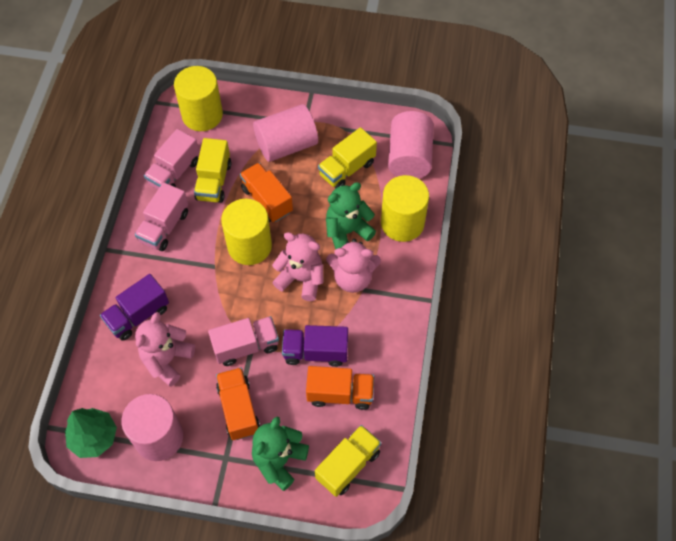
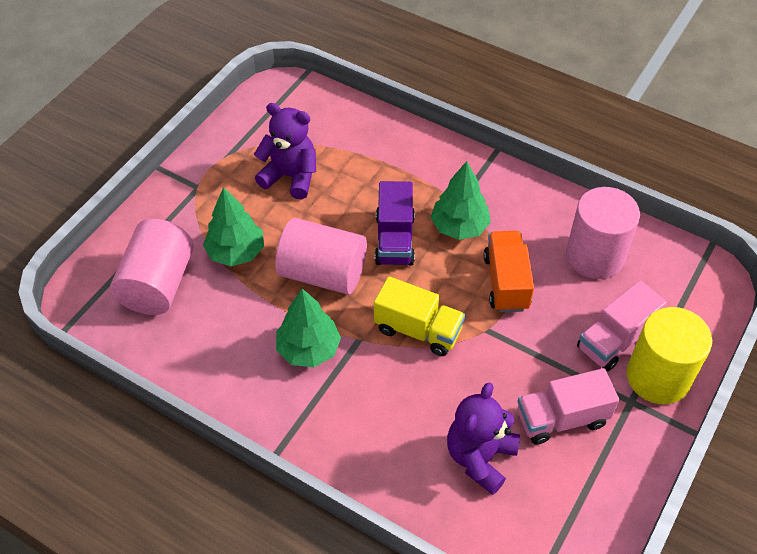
green teddy bear: 2 -> 0
green tree: 1 -> 3
orange truck: 3 -> 1
pink teddy bear: 3 -> 0
pink truck: 3 -> 2
purple teddy bear: 0 -> 2
purple truck: 2 -> 1
yellow cylinder: 3 -> 1
yellow truck: 3 -> 1

